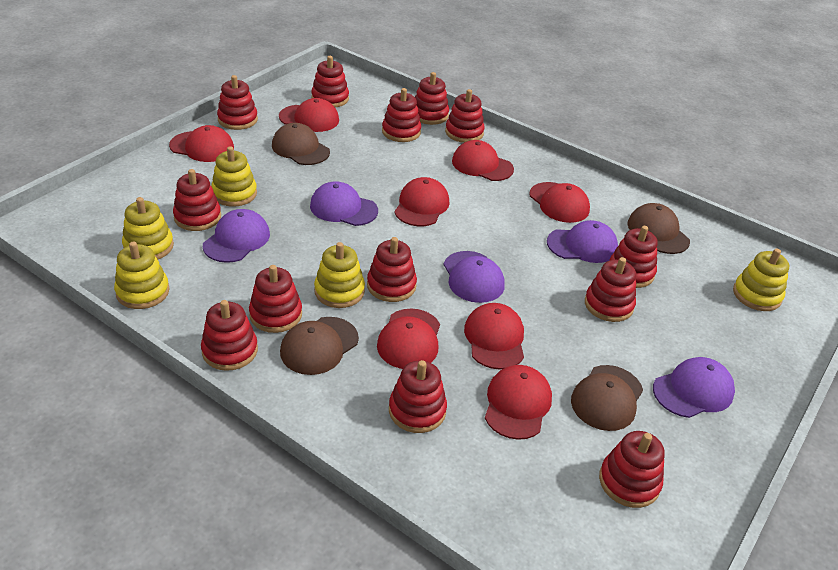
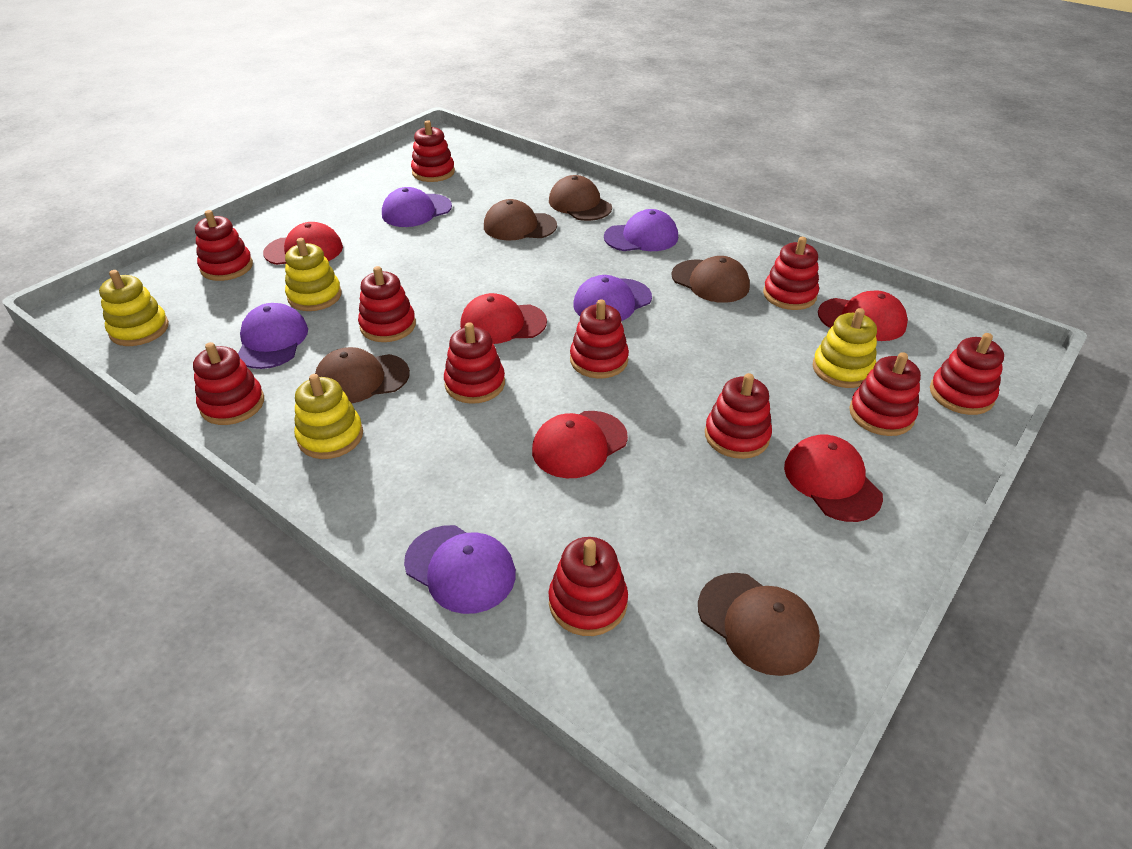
brown cap: 4 -> 5
red cap: 8 -> 5
red stacking toy: 13 -> 11
yellow stacking toy: 5 -> 4

